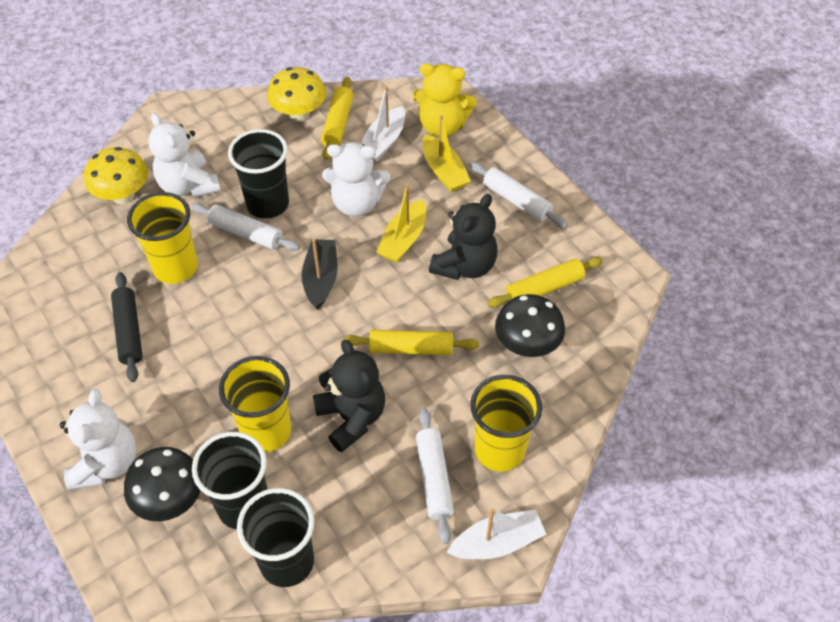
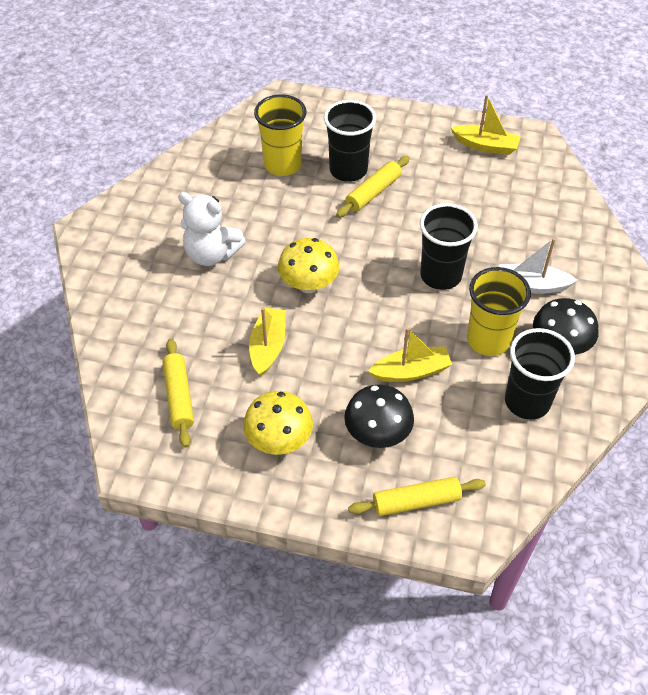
black boat: 1 -> 0
black rolling pin: 1 -> 0
black teddy bear: 2 -> 0
white boat: 2 -> 1
white rolling pin: 3 -> 0
white teddy bear: 3 -> 1
yellow boat: 2 -> 3
yellow cup: 3 -> 2
yellow teddy bear: 1 -> 0

